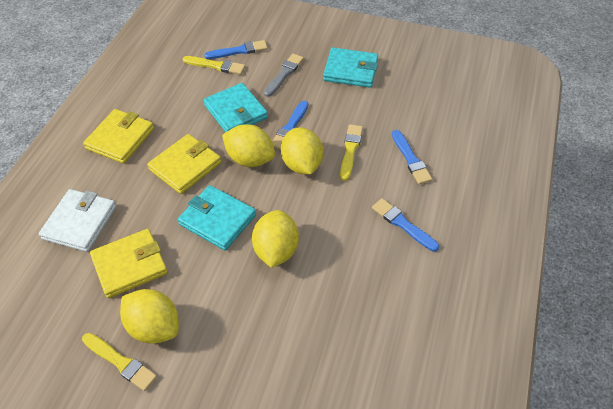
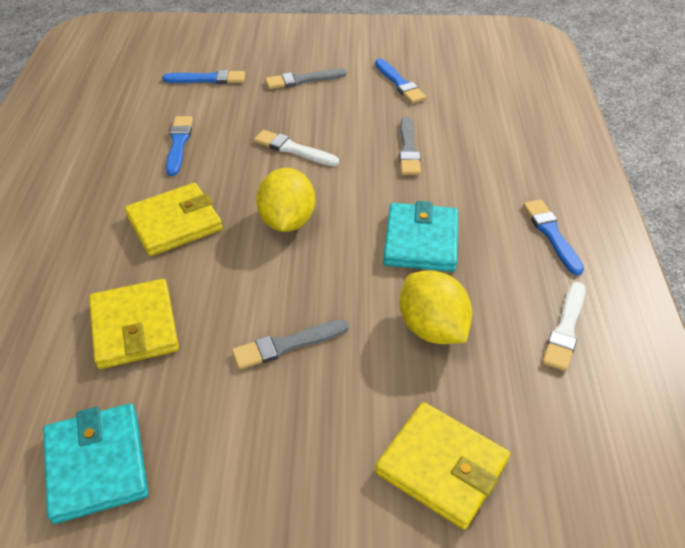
grey brush: 1 -> 3
turquoise wallet: 3 -> 2
white brush: 0 -> 2
white wallet: 1 -> 0
yellow brush: 3 -> 0
yellow lemon: 4 -> 2

